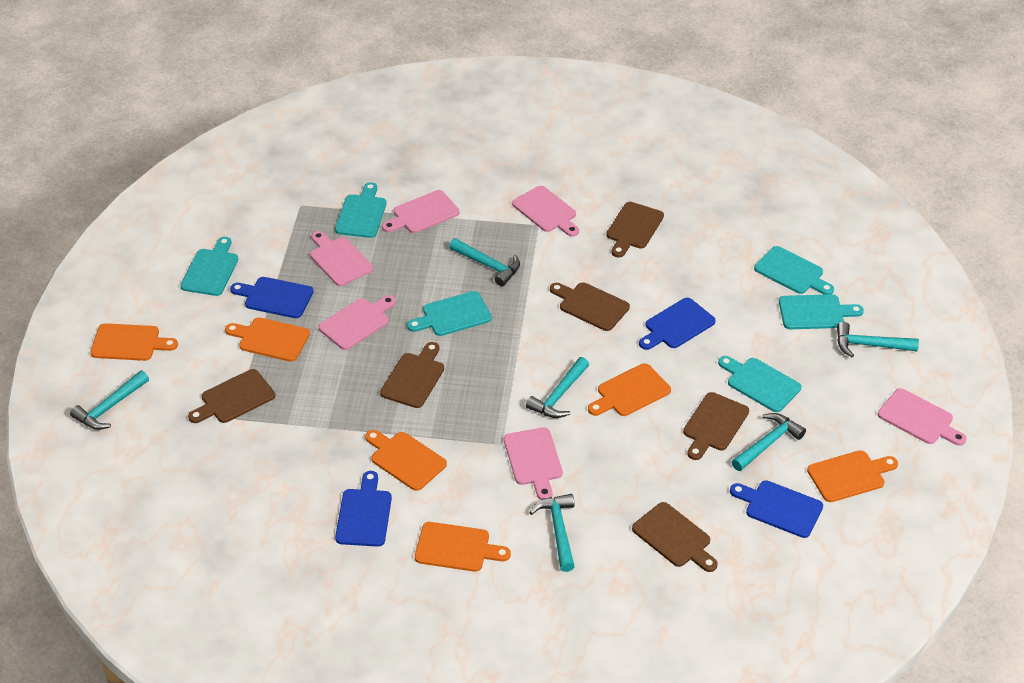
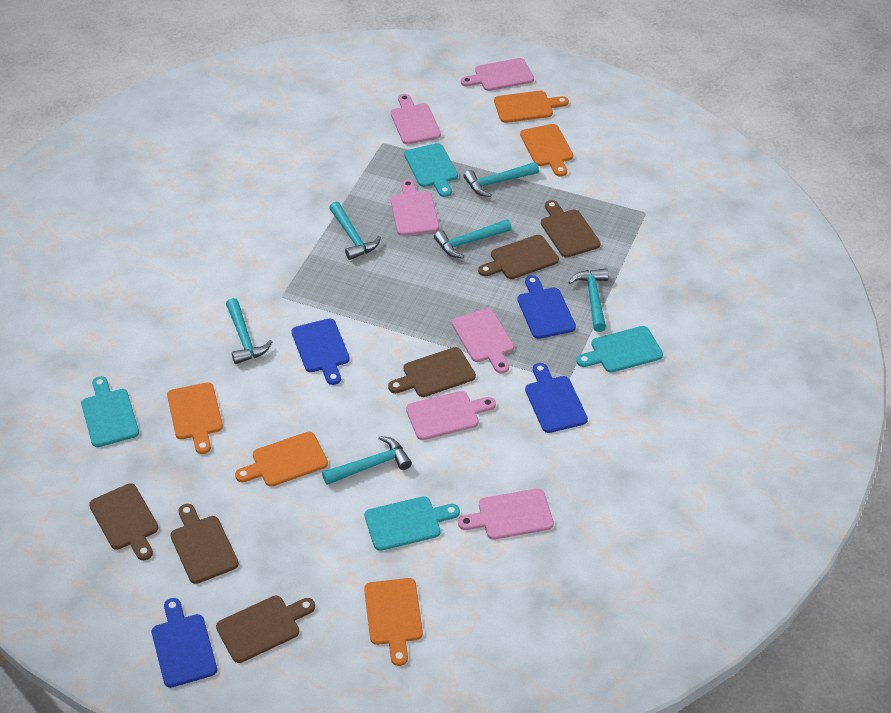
orange cutting board: 6 -> 5
turquoise cutting board: 6 -> 4

